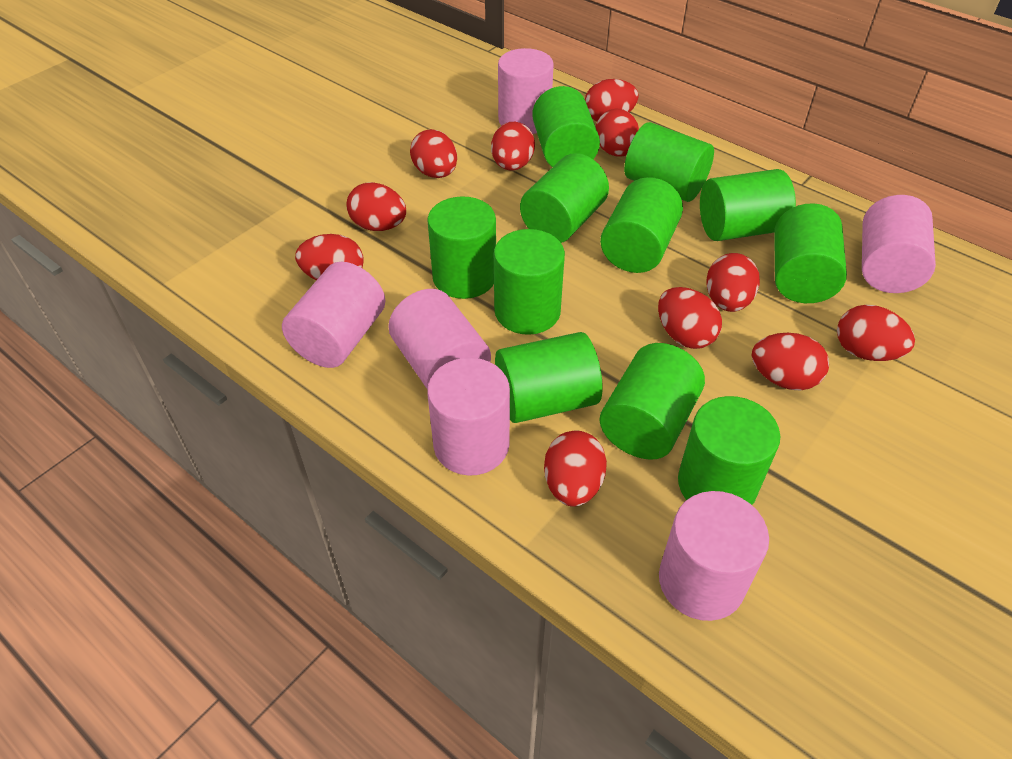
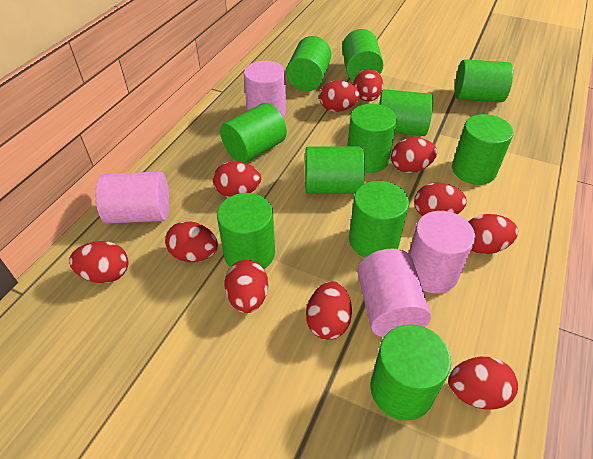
pink cylinder: 6 -> 4

